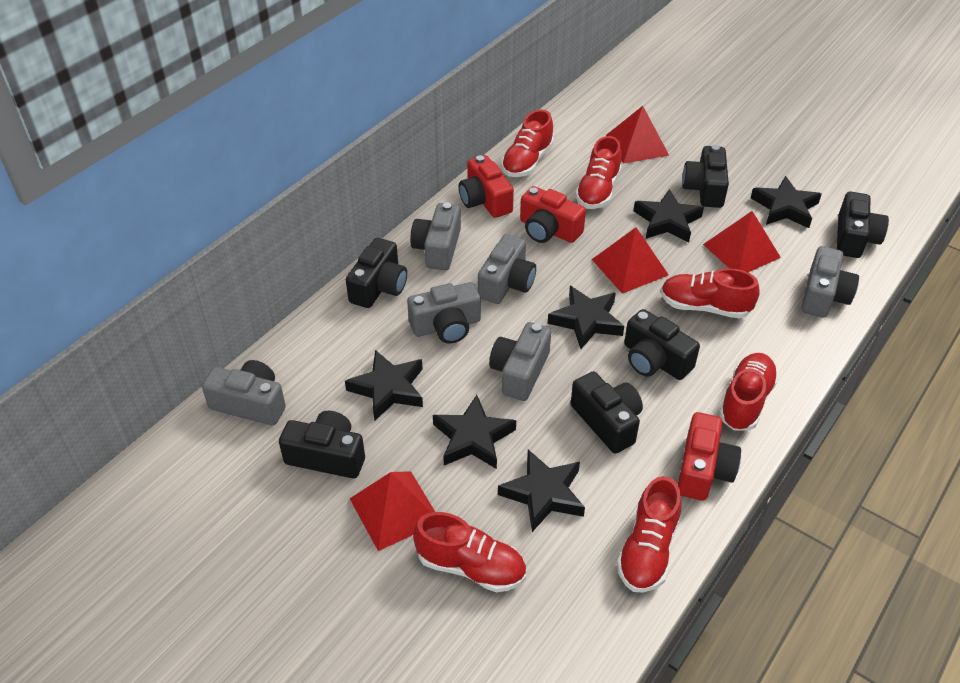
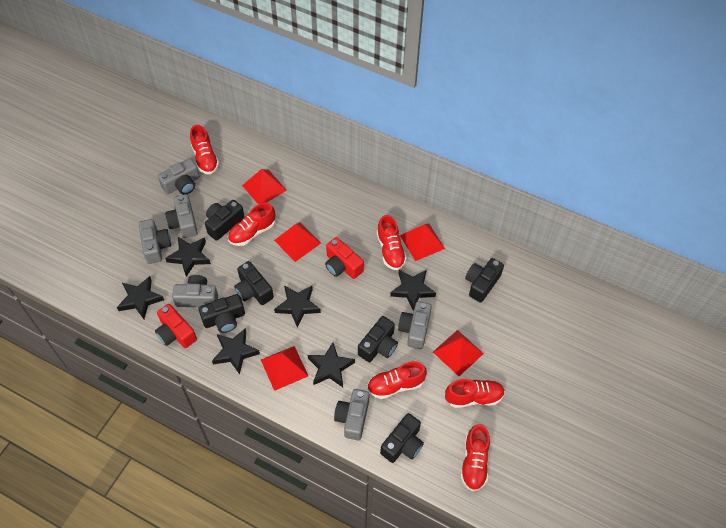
red camera: 3 -> 2
red pyramid: 4 -> 5

